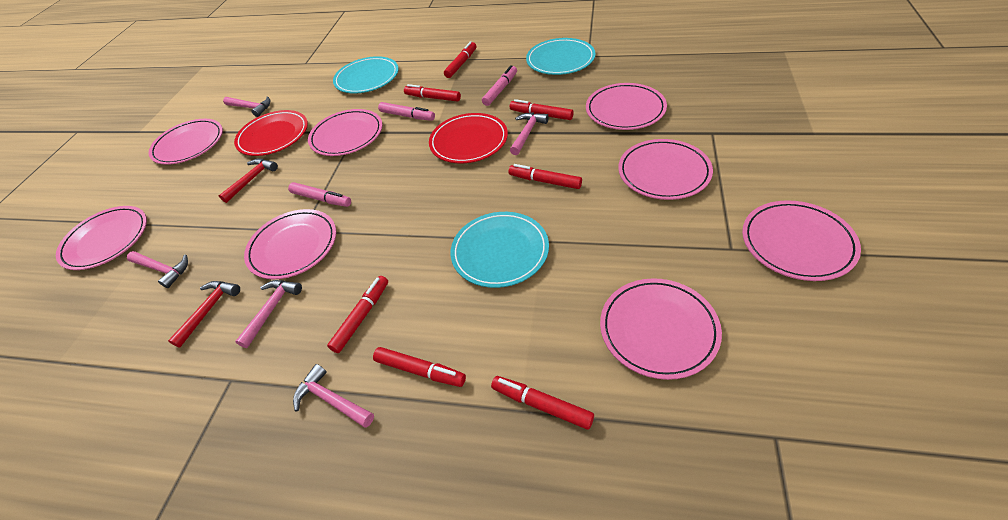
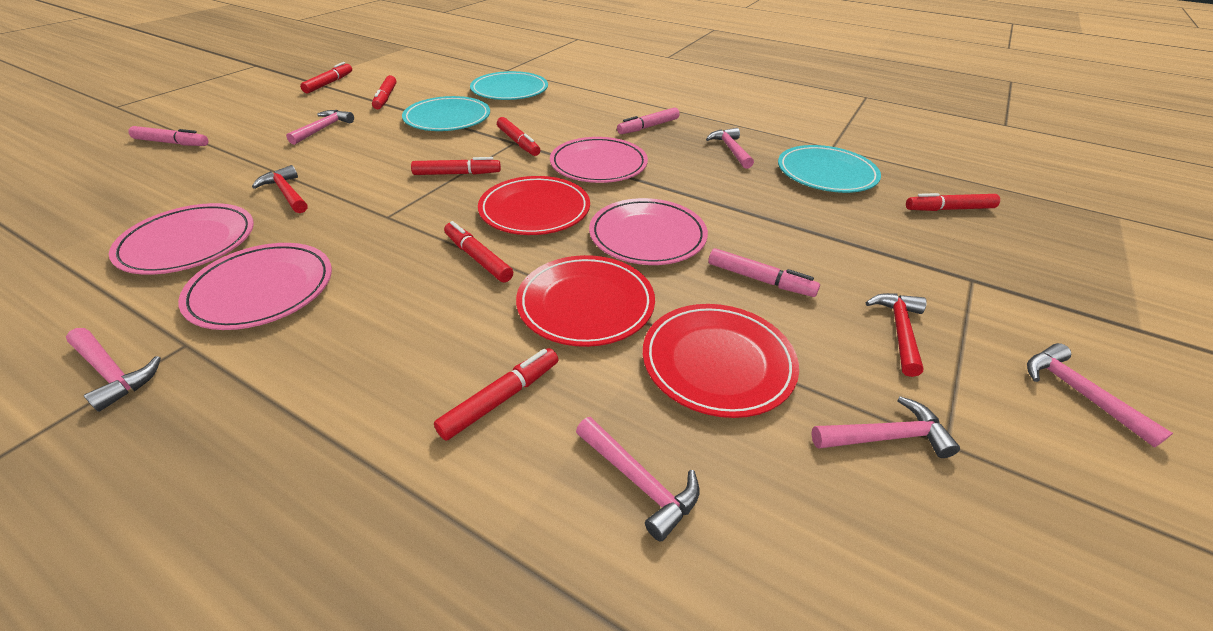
pink hammer: 5 -> 6
pink plate: 8 -> 4
red plate: 2 -> 3

